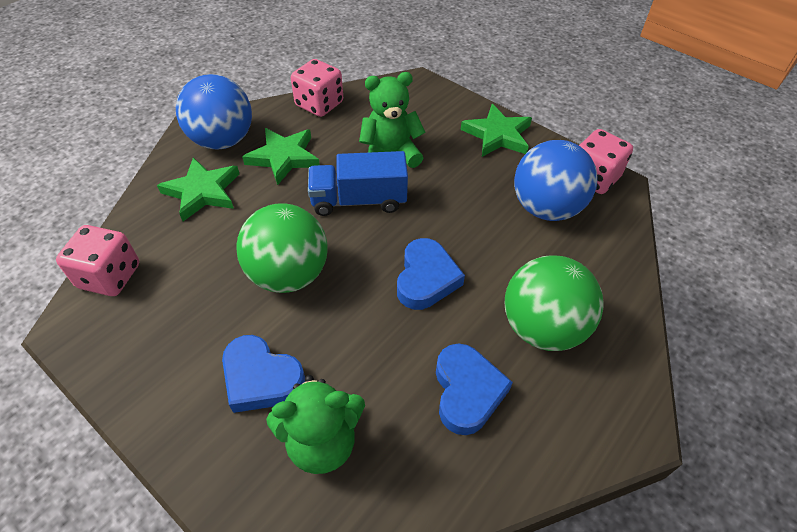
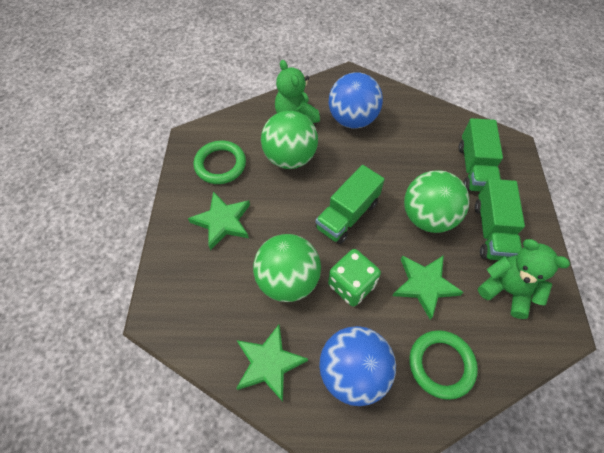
blue heart: 3 -> 0
blue truck: 1 -> 0
green ball: 2 -> 3
green dice: 0 -> 1
green ring: 0 -> 2
green truck: 0 -> 3
pink dice: 3 -> 0

